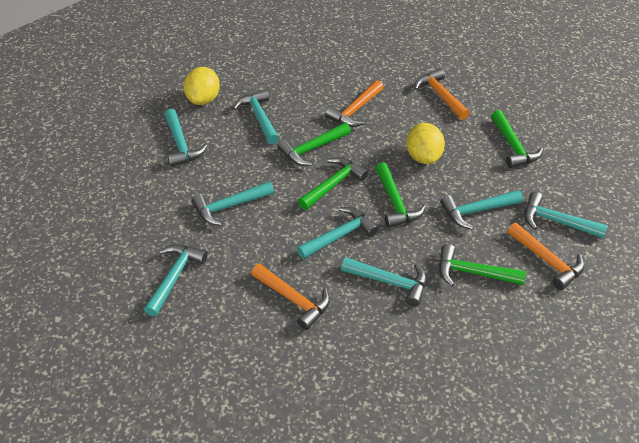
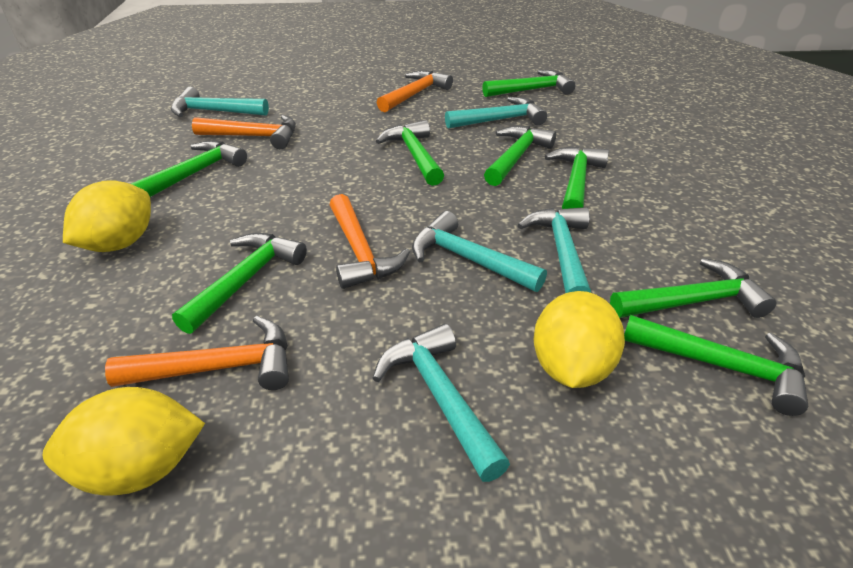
green hammer: 5 -> 8
turquoise hammer: 8 -> 5
yellow lemon: 2 -> 3

